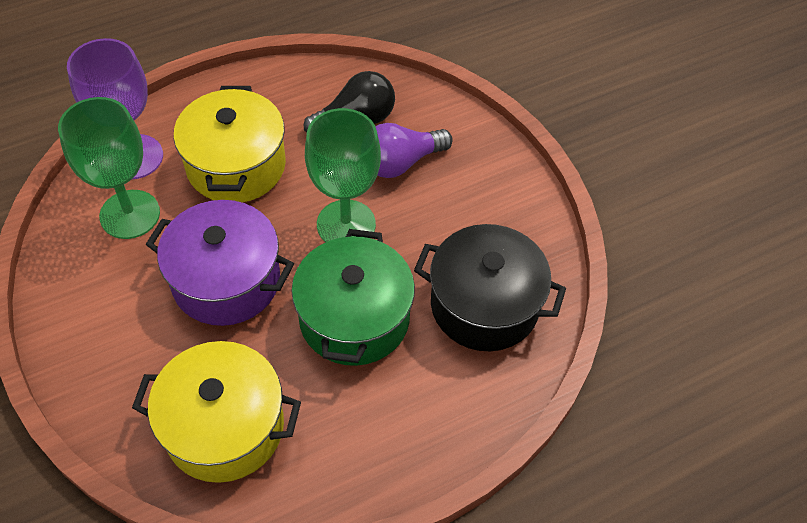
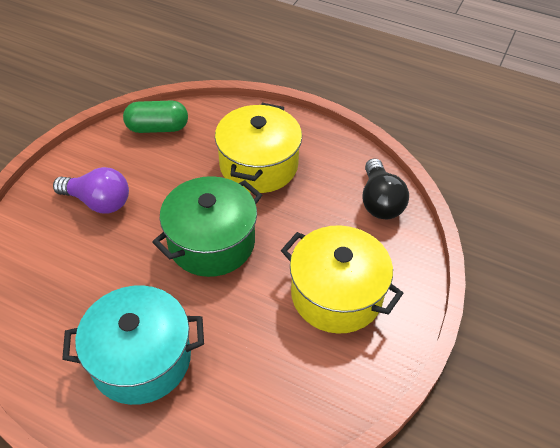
black pot: 1 -> 0
green capsule: 0 -> 1
green goblet: 2 -> 0
purple goblet: 1 -> 0
purple pot: 1 -> 0
turquoise pot: 0 -> 1

